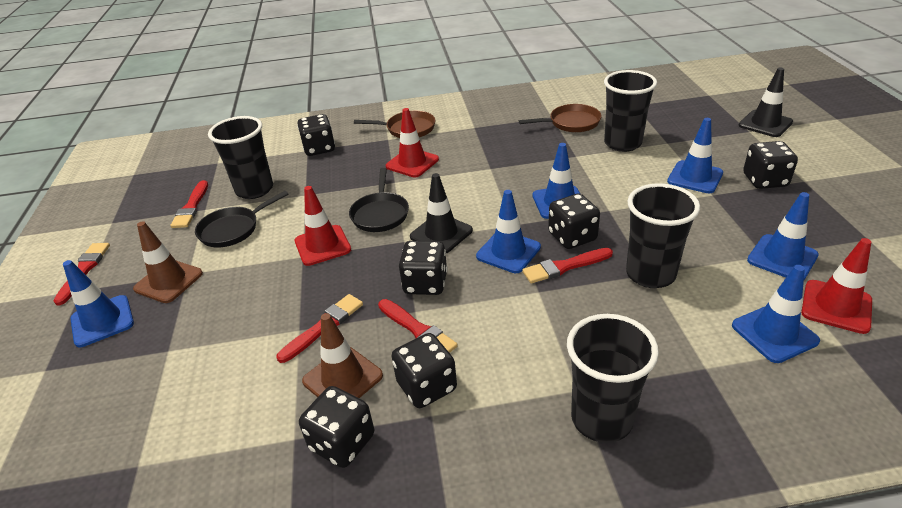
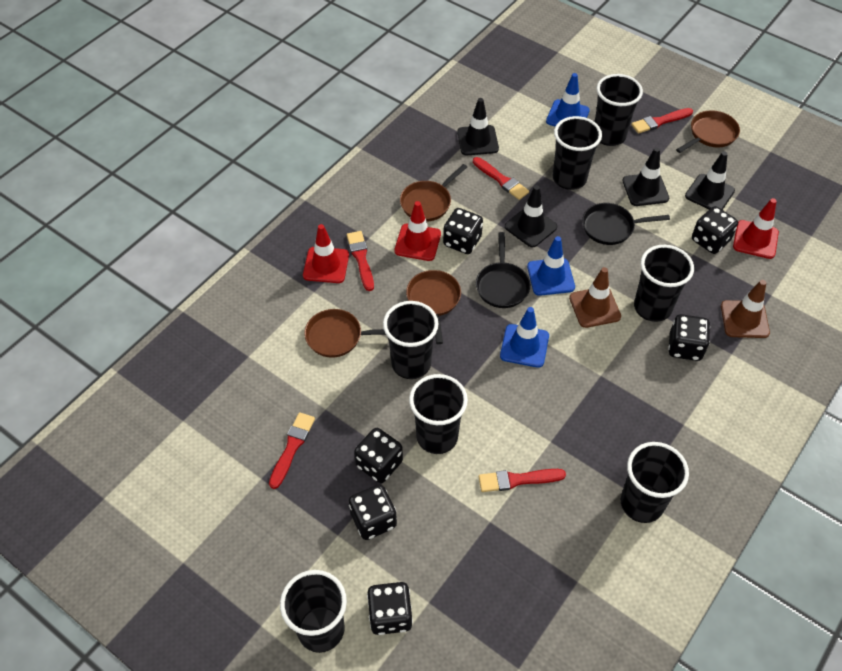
black cup: 4 -> 7
black traffic cone: 2 -> 4
blue traffic cone: 6 -> 3
brown pan: 2 -> 4

